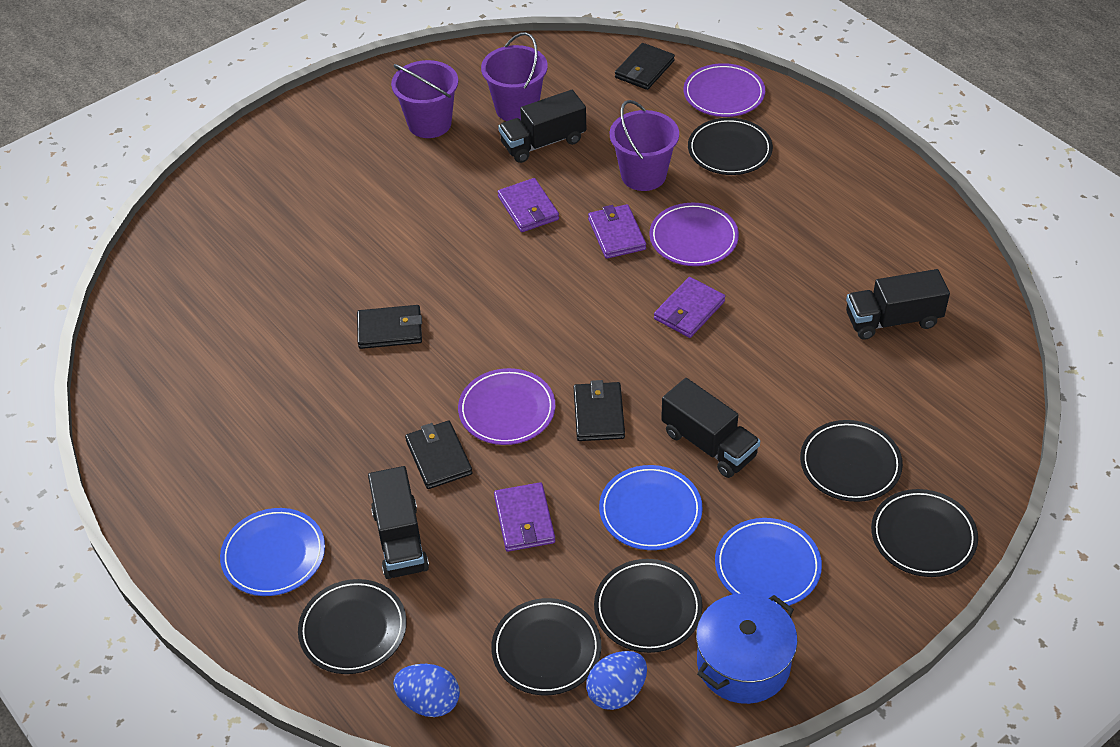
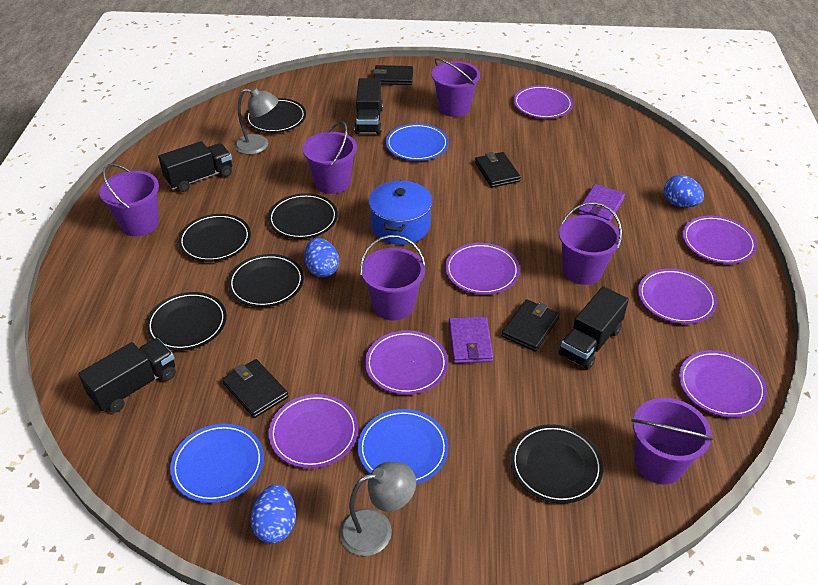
blue egg: 2 -> 3
grey lamp: 0 -> 2
purple bucket: 3 -> 6
purple plate: 3 -> 7
purple wallet: 4 -> 2

